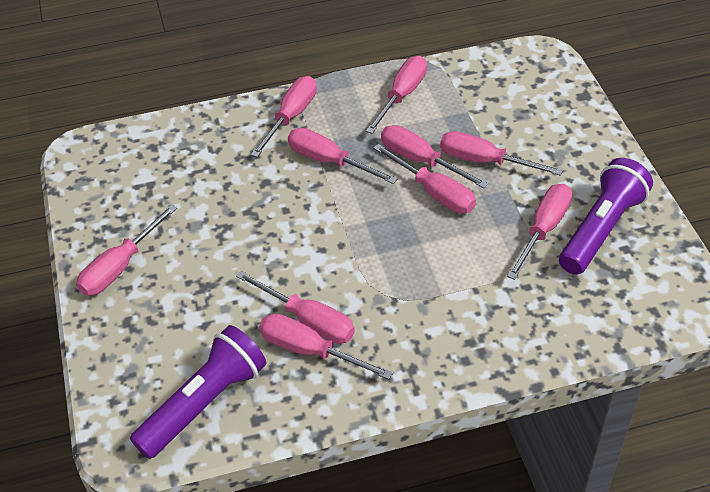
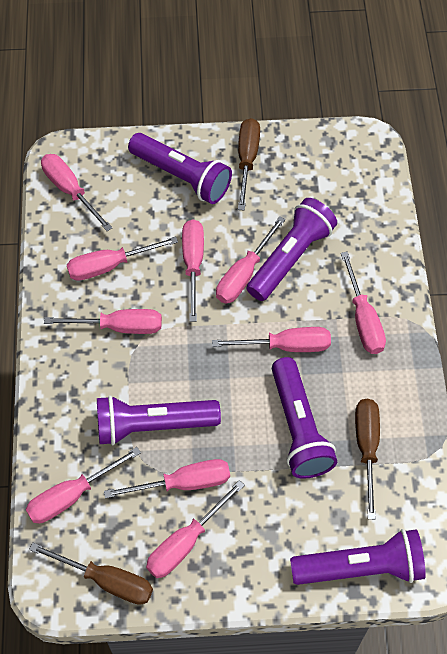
brown screwdriver: 0 -> 3
purple flashlight: 2 -> 5

